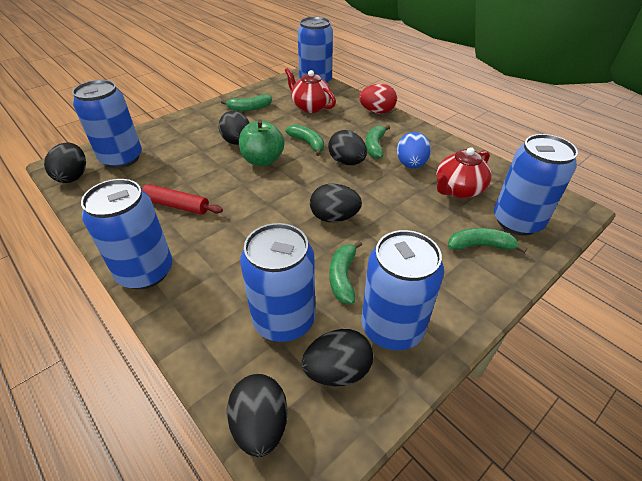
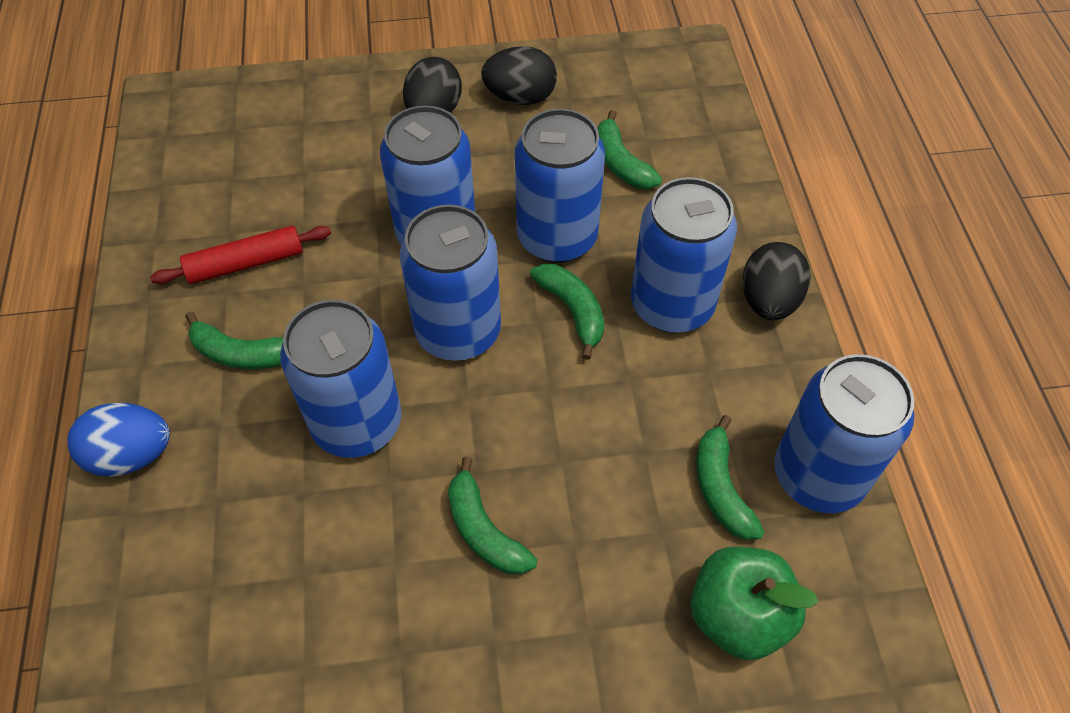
black egg: 6 -> 3
red egg: 1 -> 0
red teapot: 2 -> 0

